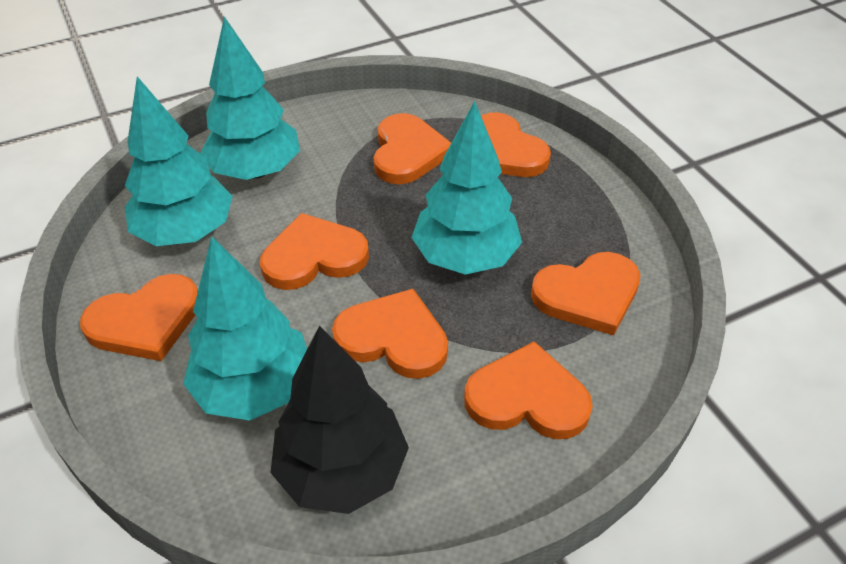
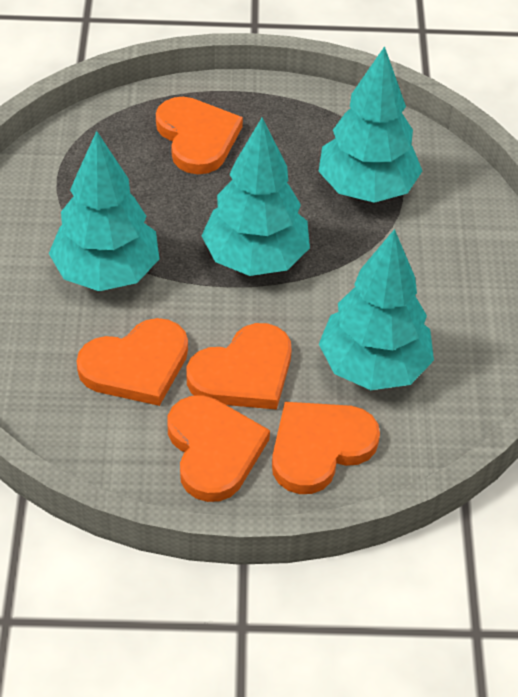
black tree: 1 -> 0
orange heart: 7 -> 5

